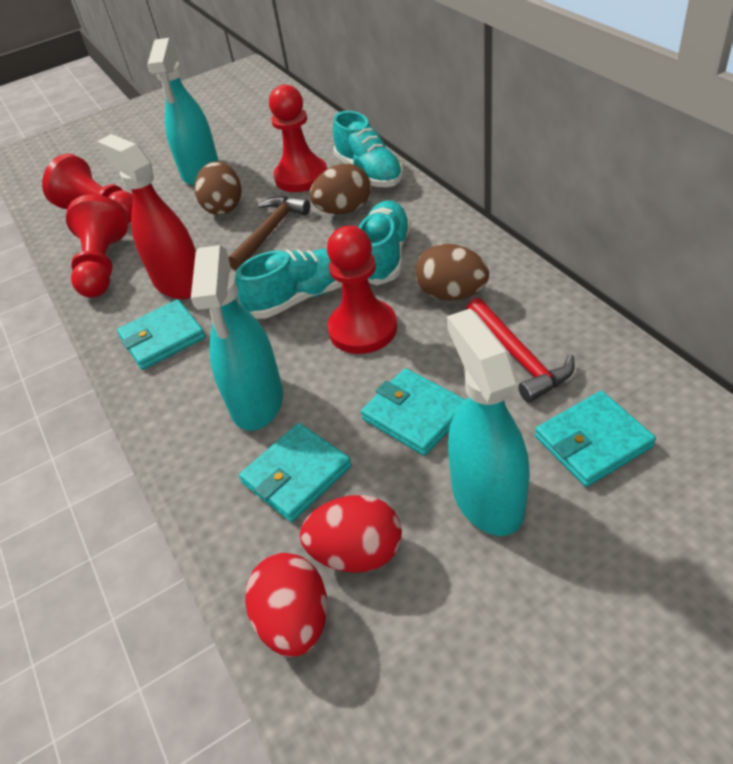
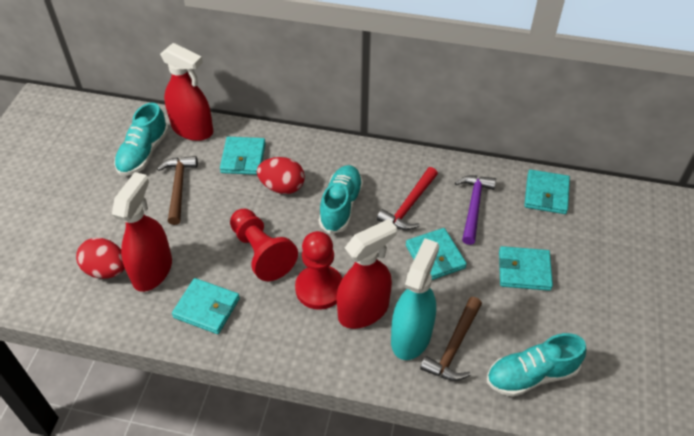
brown egg: 3 -> 0
brown hammer: 1 -> 2
purple hammer: 0 -> 1
red pawn: 4 -> 2
red spray bottle: 1 -> 3
turquoise spray bottle: 3 -> 1
turquoise wallet: 4 -> 5

